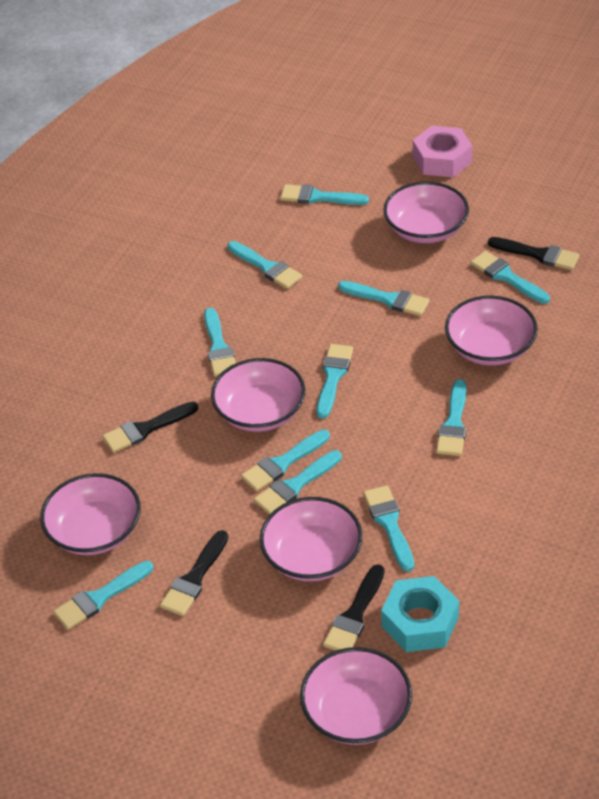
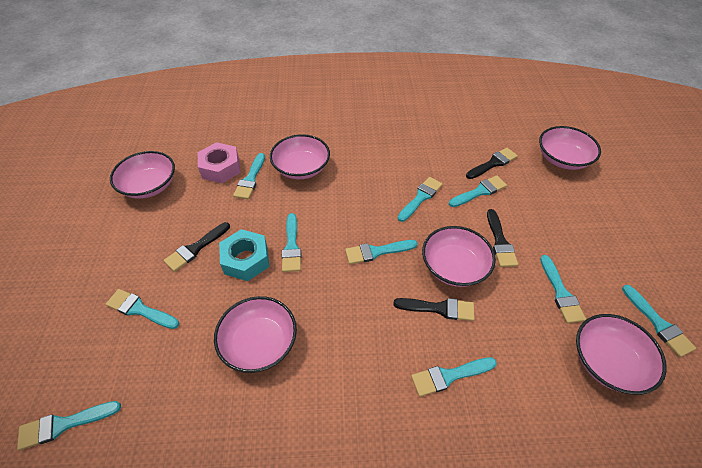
turquoise brush: 11 -> 10

